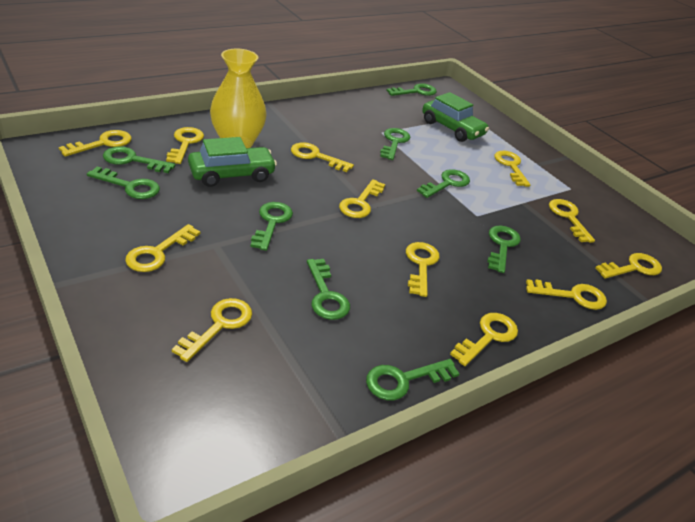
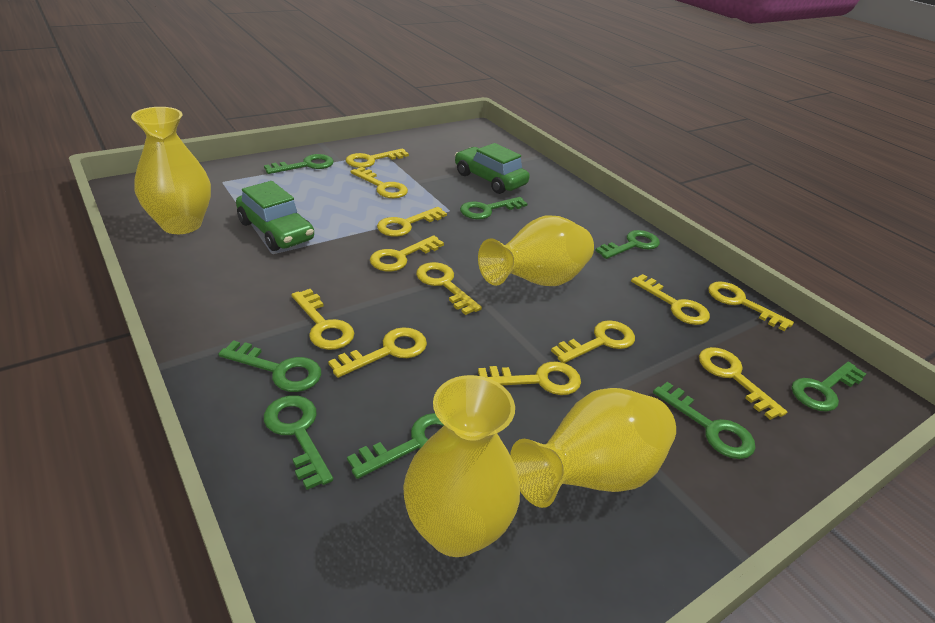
green key: 9 -> 8
yellow vase: 1 -> 4

